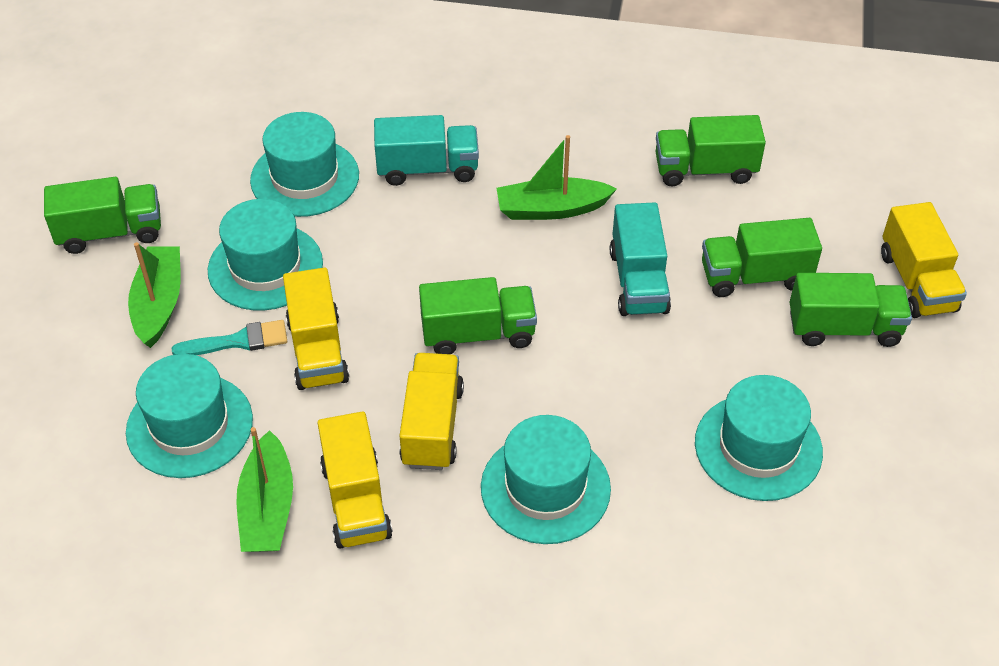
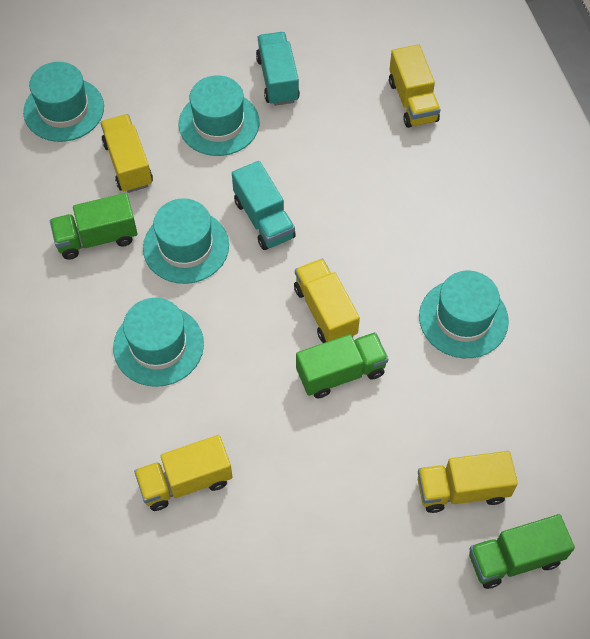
green boat: 3 -> 0
green truck: 5 -> 3
turquoise brush: 1 -> 0
yellow truck: 4 -> 5

